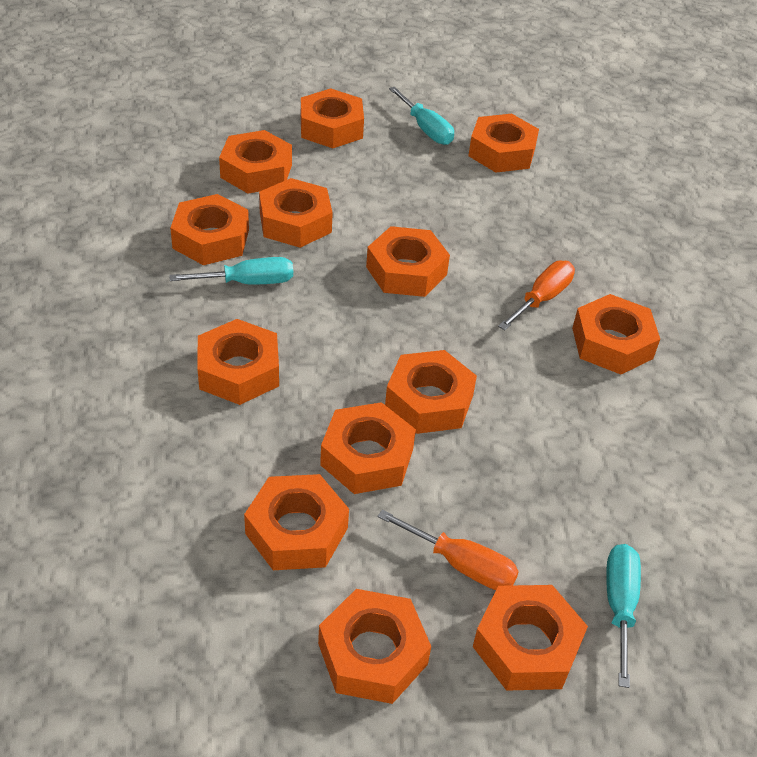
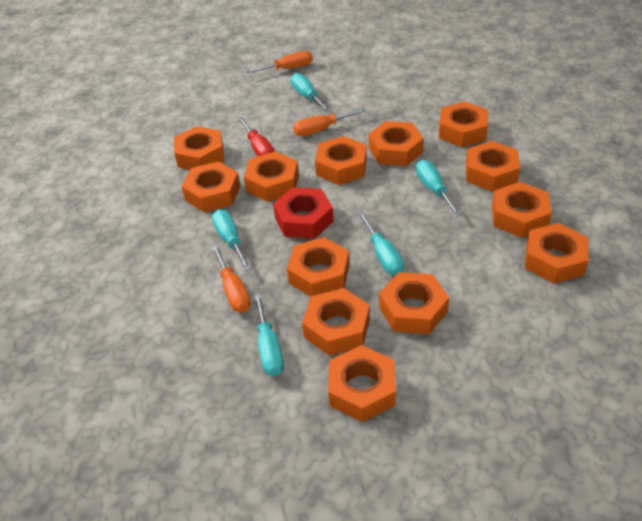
orange screwdriver: 2 -> 3
red nut: 0 -> 1
red screwdriver: 0 -> 1
turquoise screwdriver: 3 -> 5

